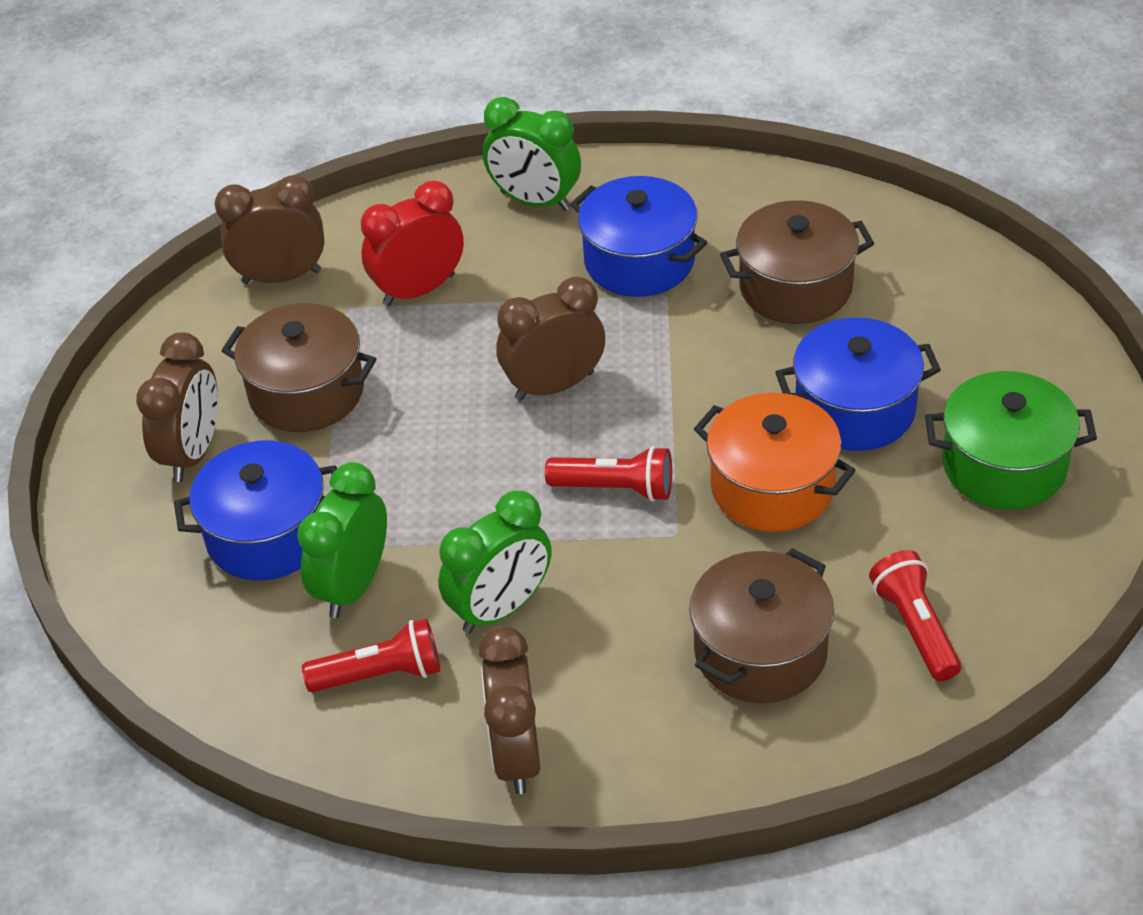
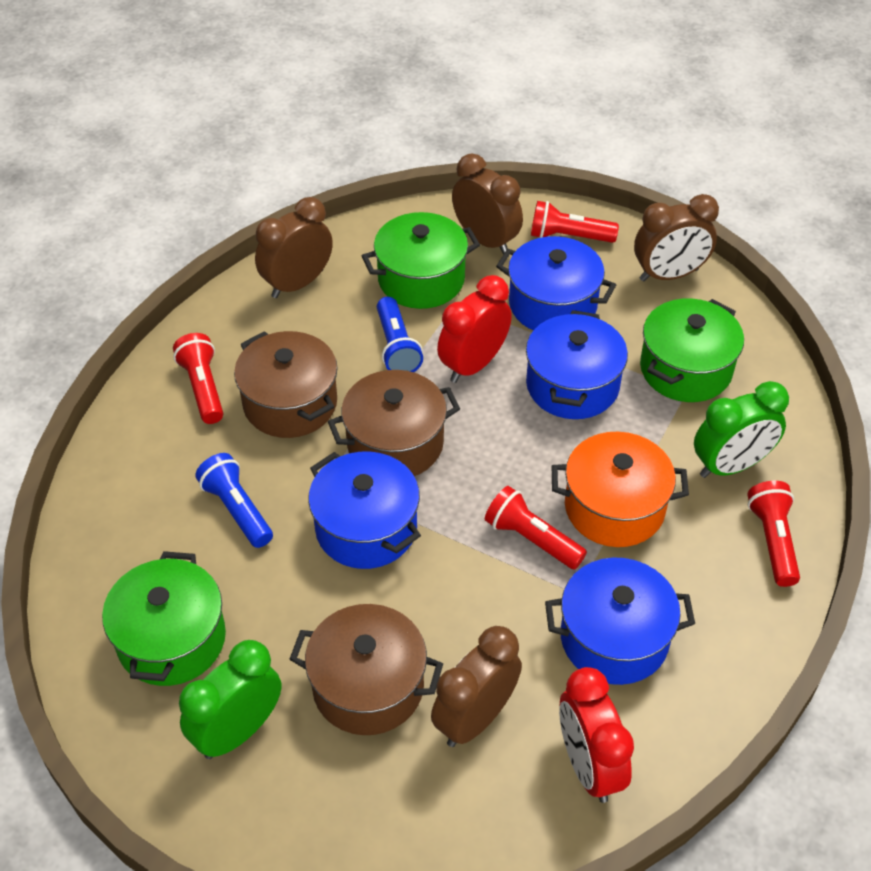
blue flashlight: 0 -> 2
blue pot: 3 -> 4
green clock: 3 -> 2
green pot: 1 -> 3
red clock: 1 -> 2
red flashlight: 3 -> 4

